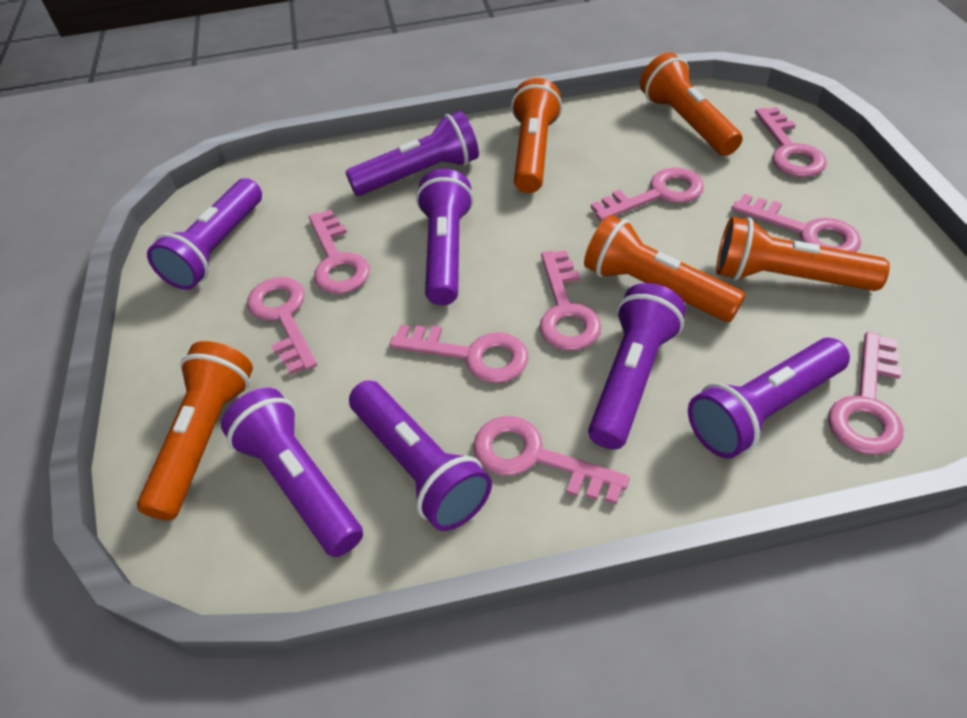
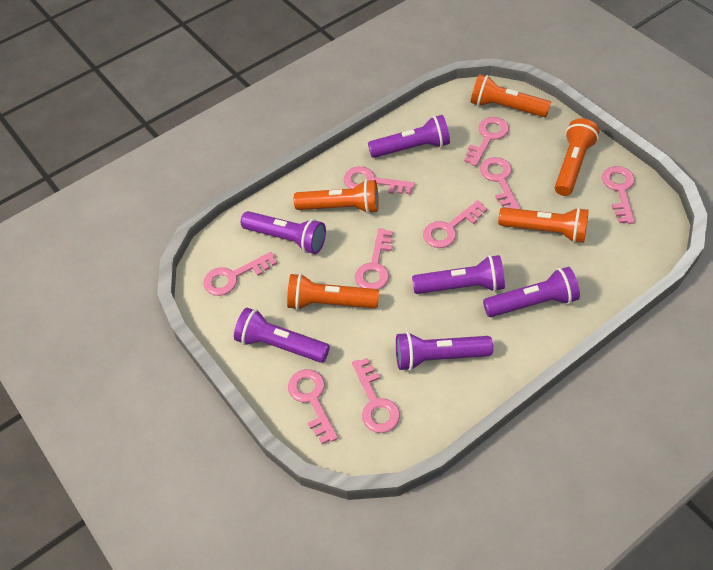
purple flashlight: 7 -> 6

